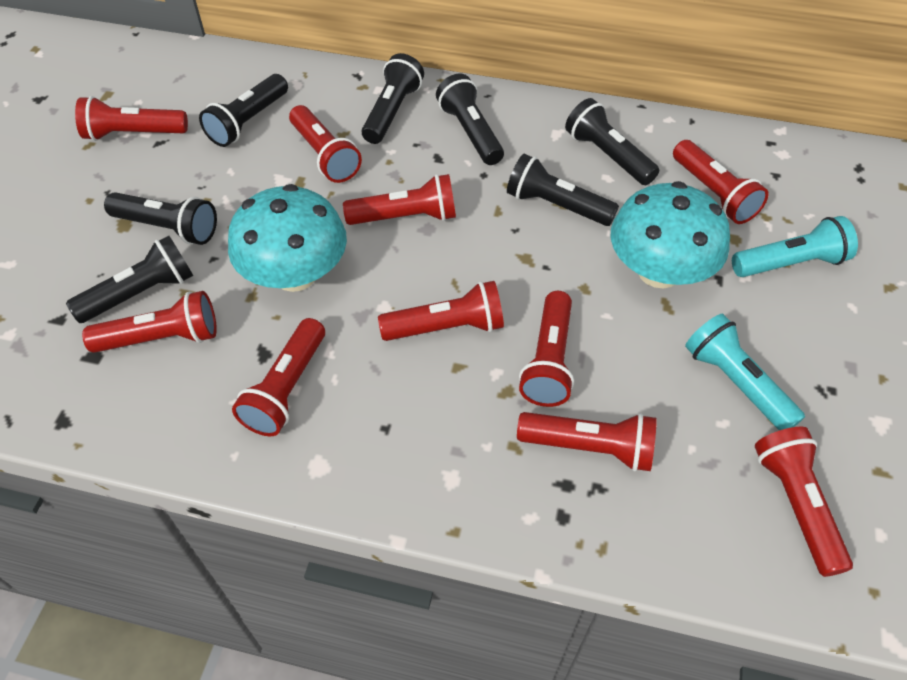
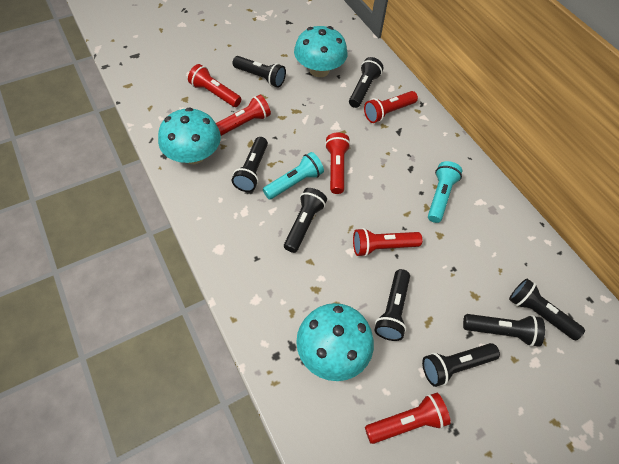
black flashlight: 7 -> 8
red flashlight: 10 -> 6
turquoise mushroom: 2 -> 3

